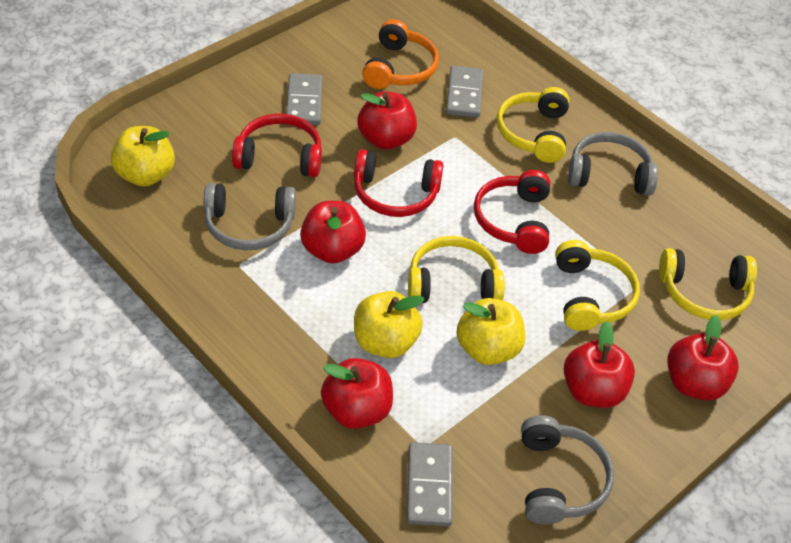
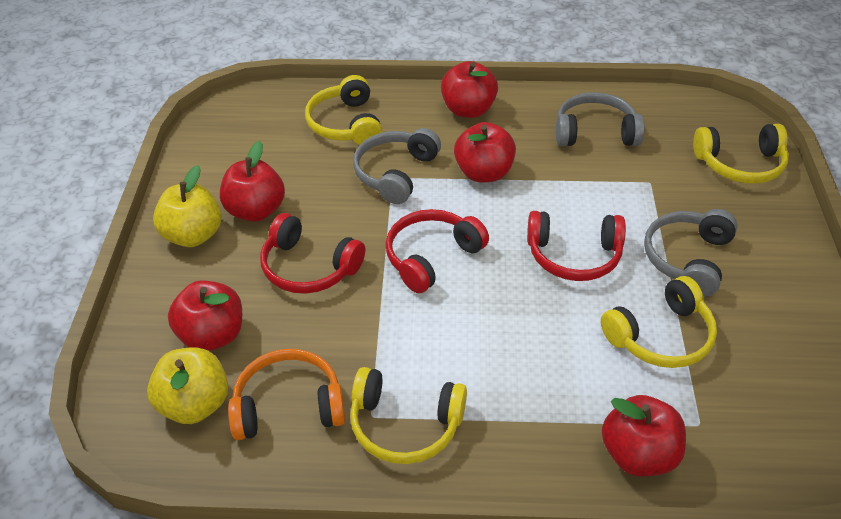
grey domino: 3 -> 0
yellow apple: 3 -> 2

